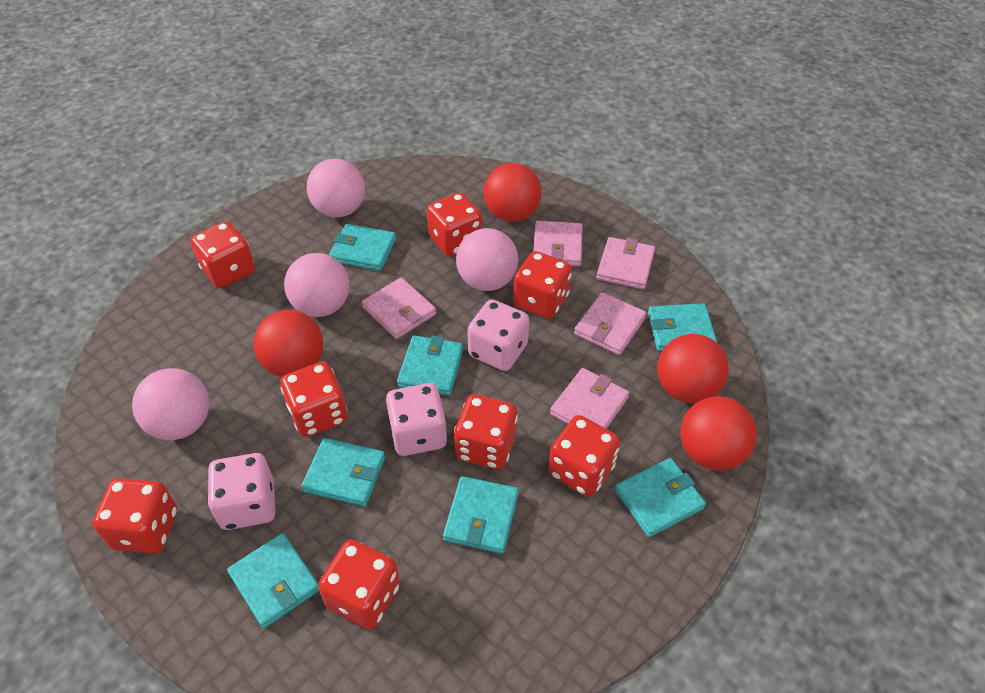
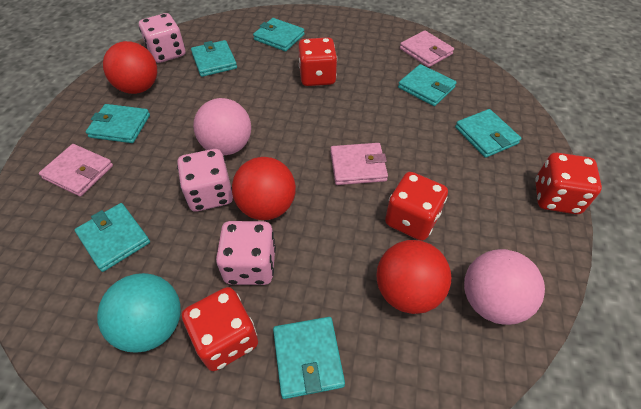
pink ball: 4 -> 2
pink wallet: 5 -> 3
red ball: 4 -> 3
red dice: 8 -> 4
turquoise ball: 0 -> 1

